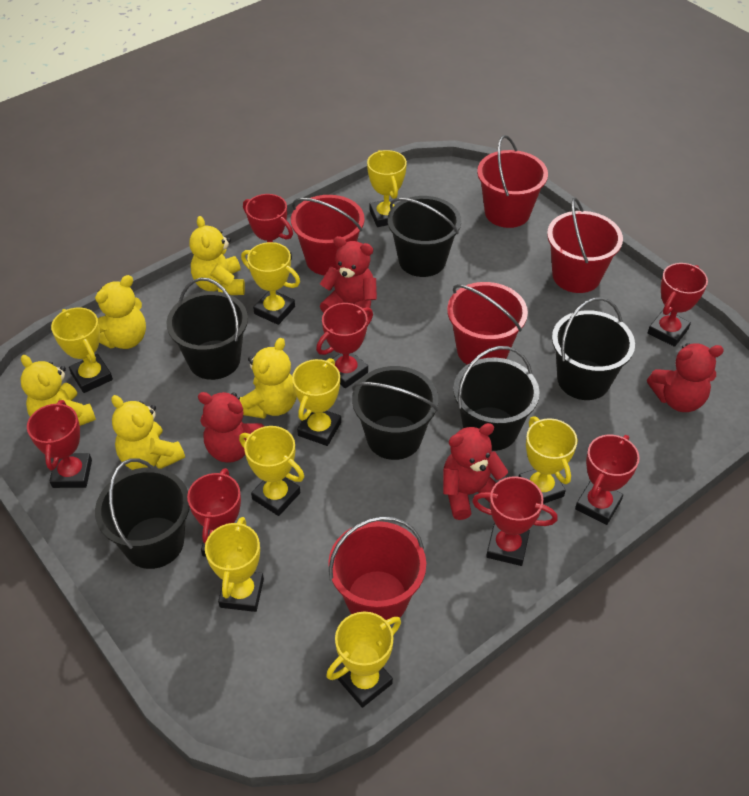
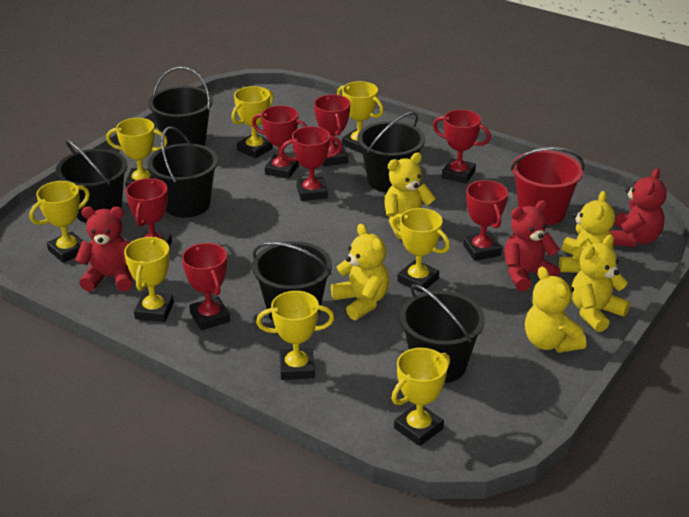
red bucket: 5 -> 1
red teddy bear: 4 -> 3

